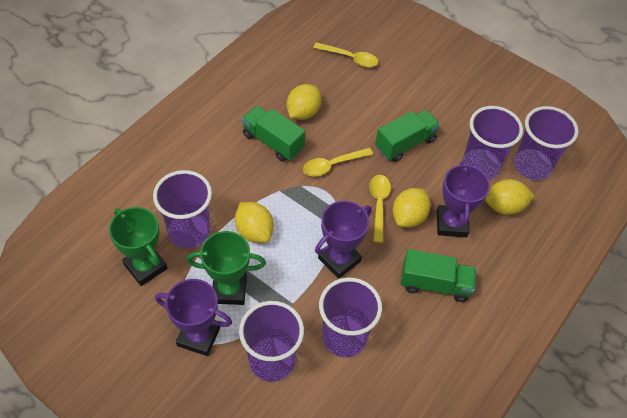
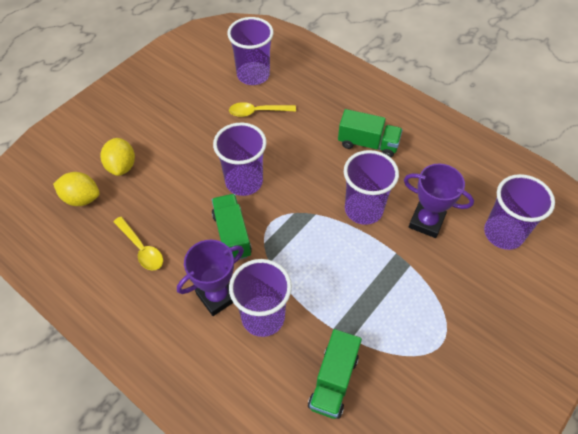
green trophy: 2 -> 0
purple trophy: 3 -> 2
yellow lemon: 4 -> 2
yellow spoon: 3 -> 2

